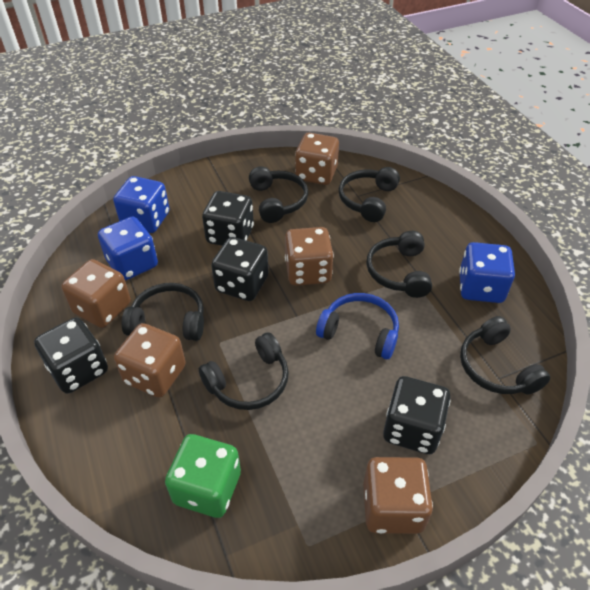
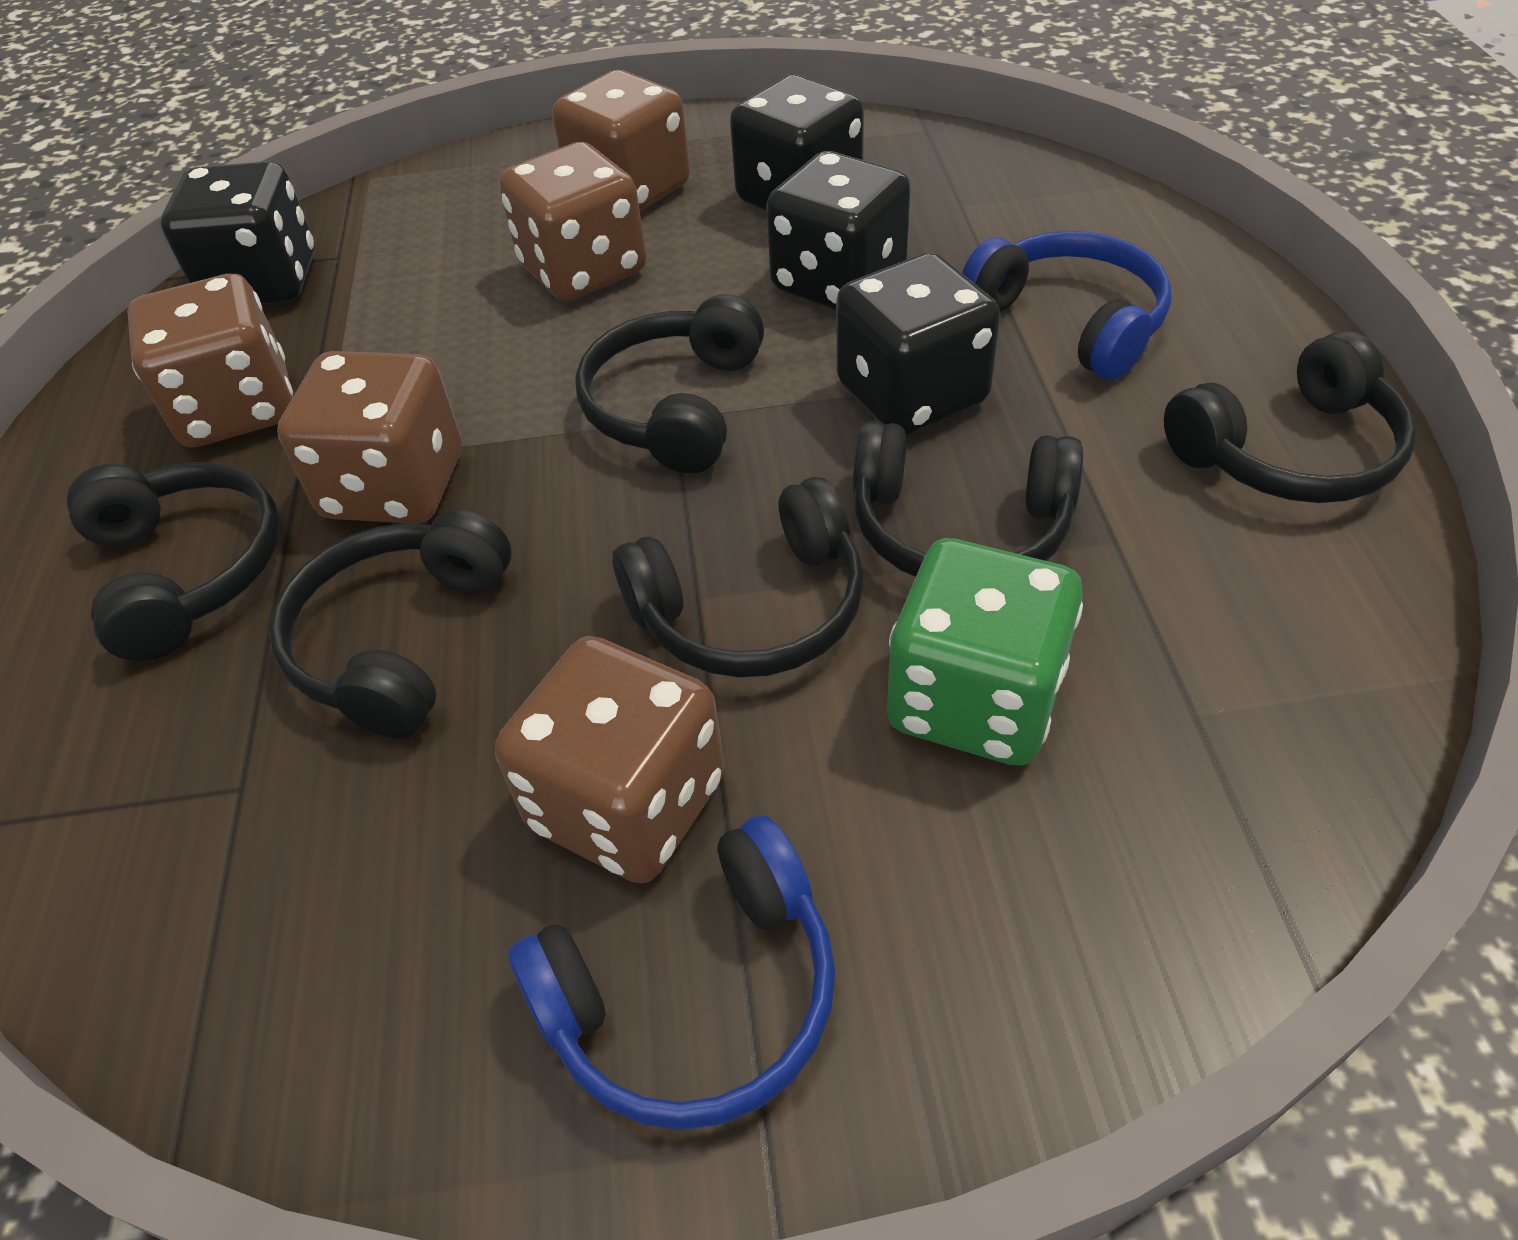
blue dice: 3 -> 0
blue headphones: 1 -> 2

